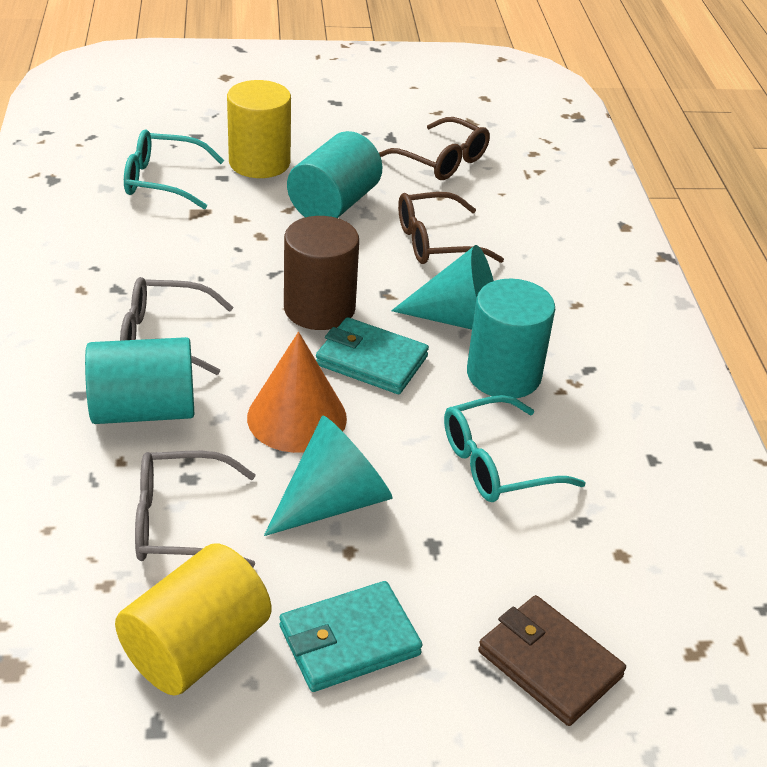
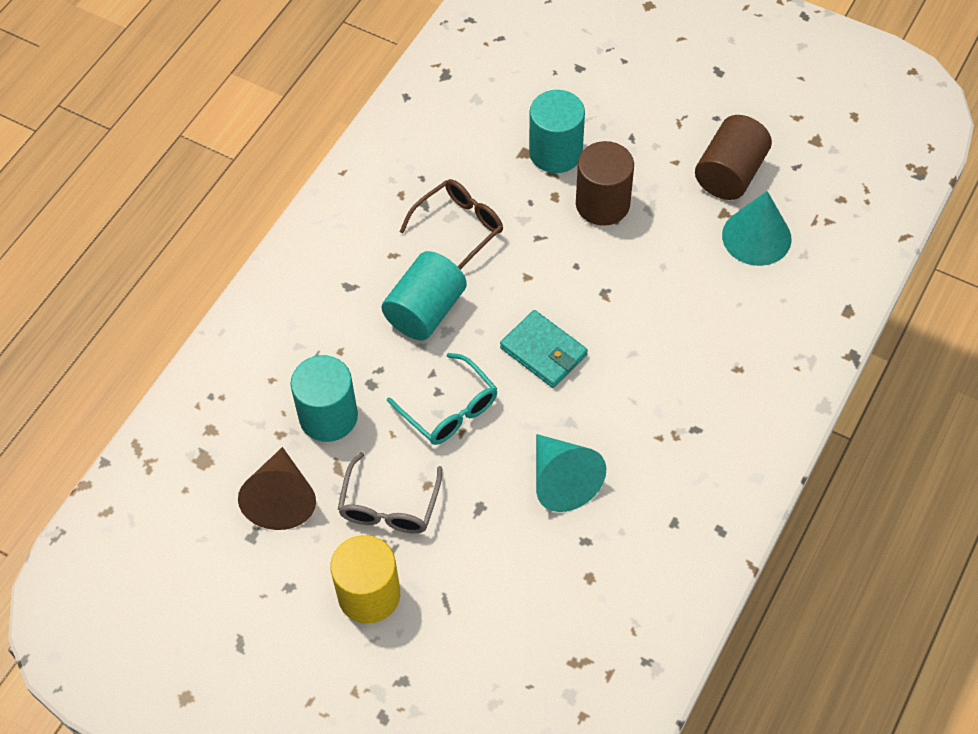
brown cone: 0 -> 1
brown cylinder: 1 -> 2
brown glasses: 2 -> 1
brown wallet: 1 -> 0
grey glasses: 2 -> 1
orange cone: 1 -> 0
turquoise glasses: 2 -> 1
turquoise wallet: 2 -> 1
yellow cylinder: 2 -> 1

